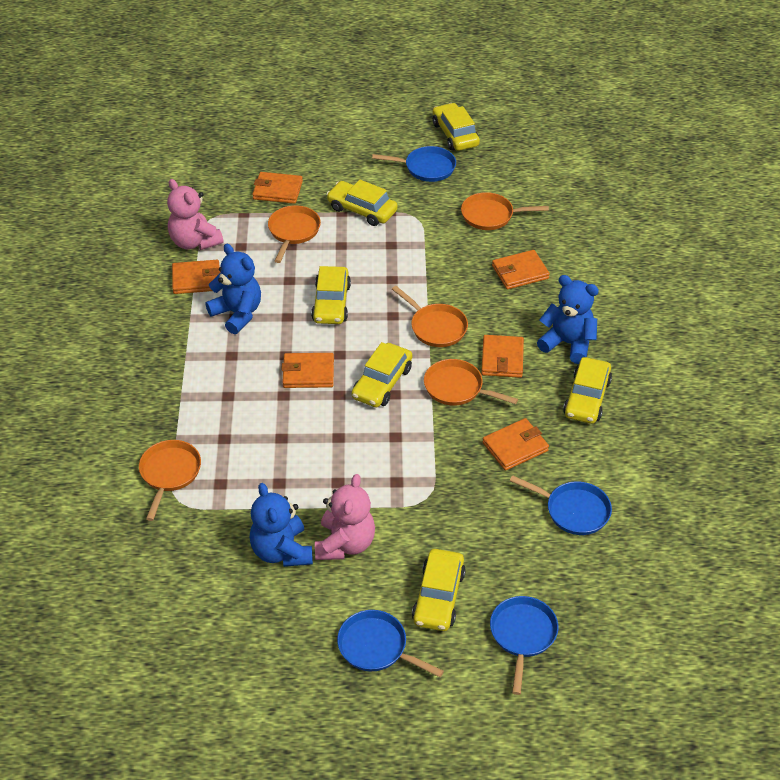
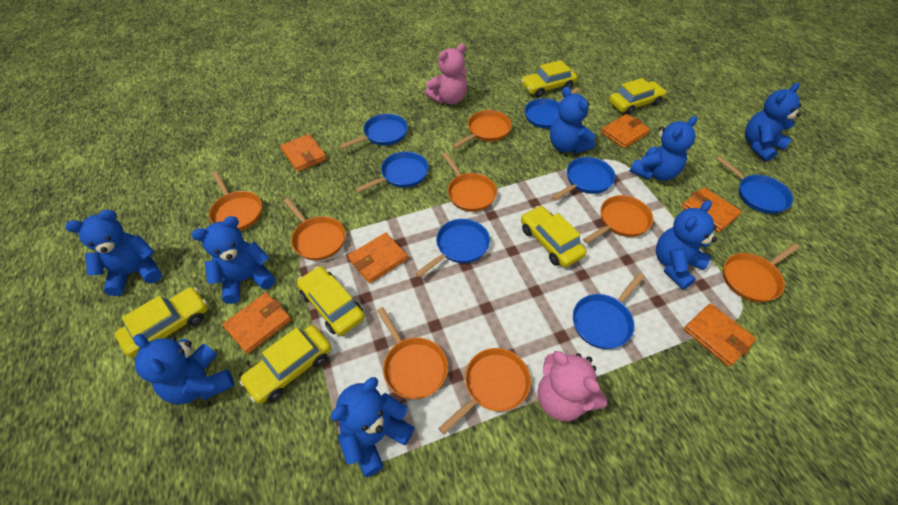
blue pan: 4 -> 7
blue teddy bear: 3 -> 8
orange pan: 5 -> 8

